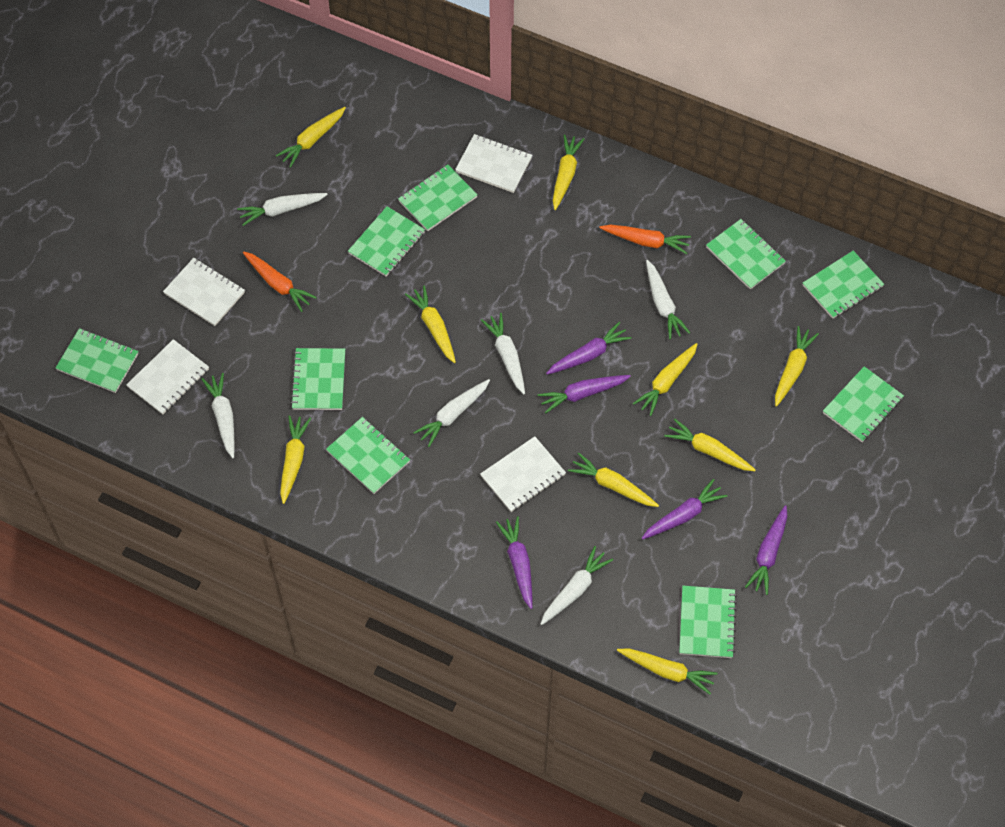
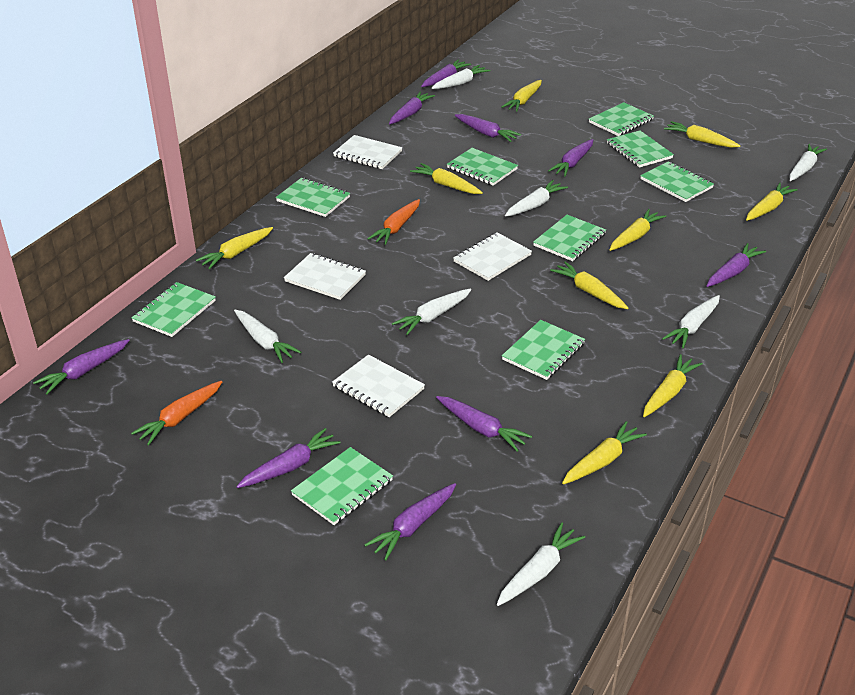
purple carrot: 5 -> 9
white carrot: 6 -> 7

